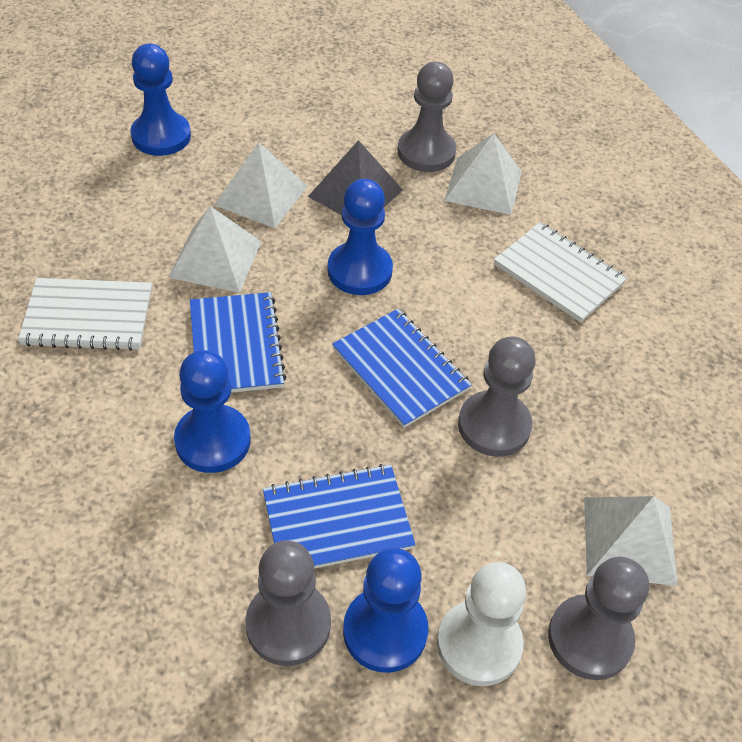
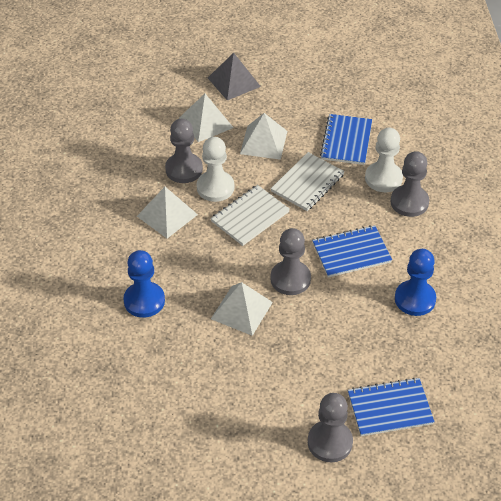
blue pawn: 4 -> 2
white pawn: 1 -> 2

